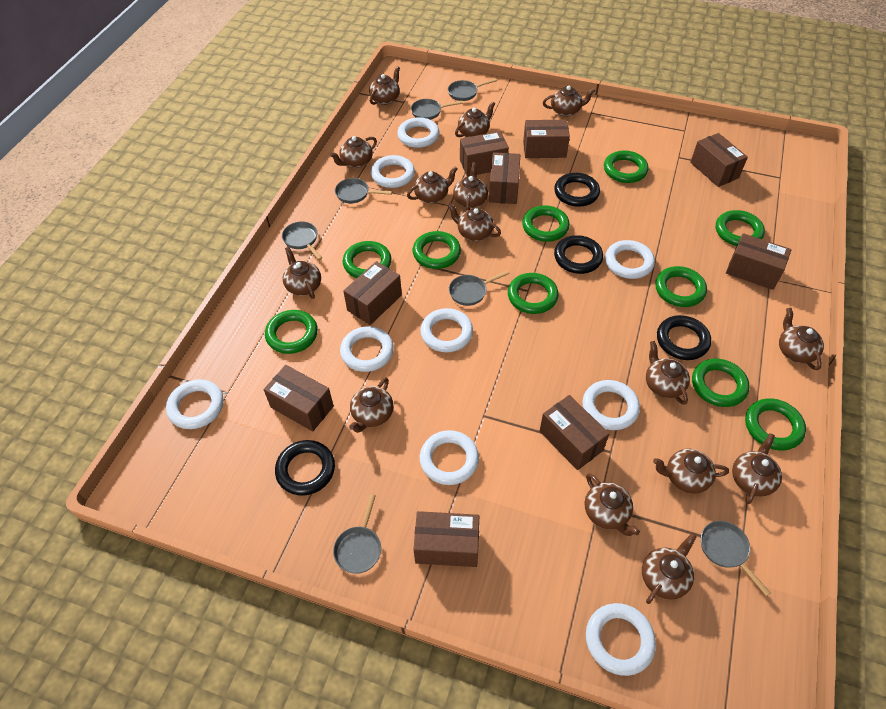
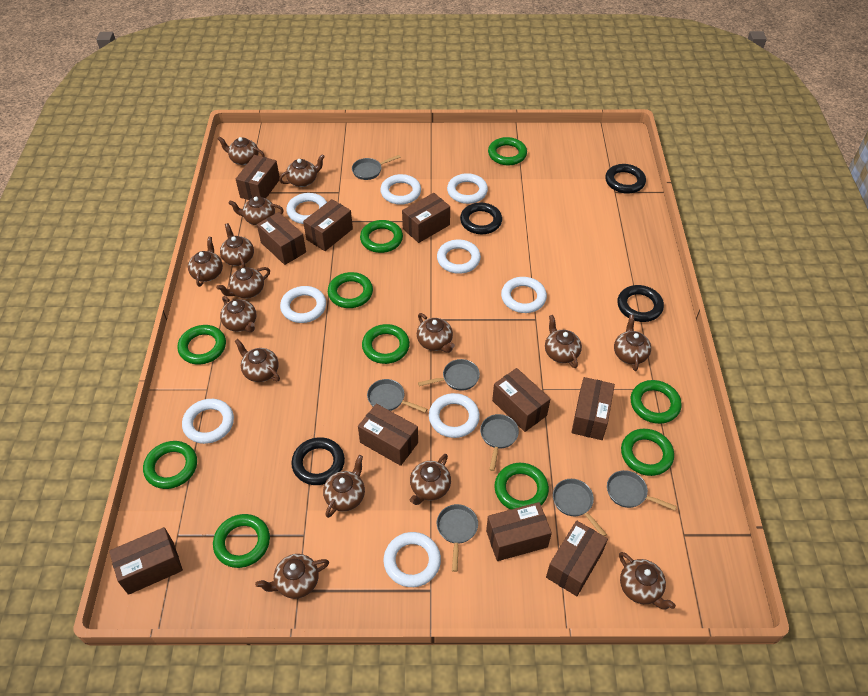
brown box: 9 -> 10

